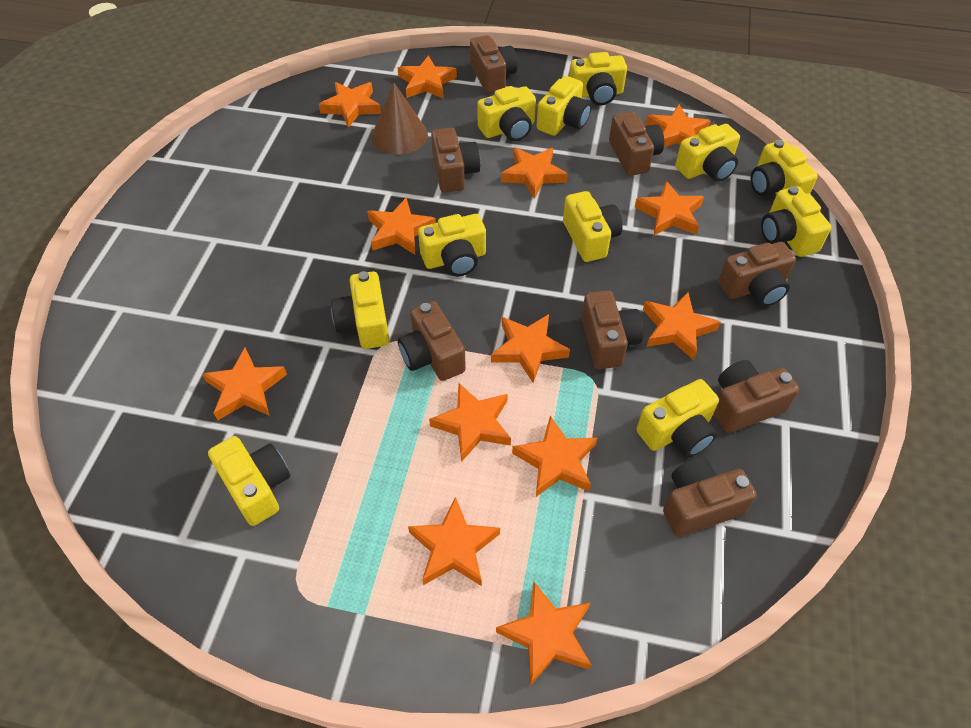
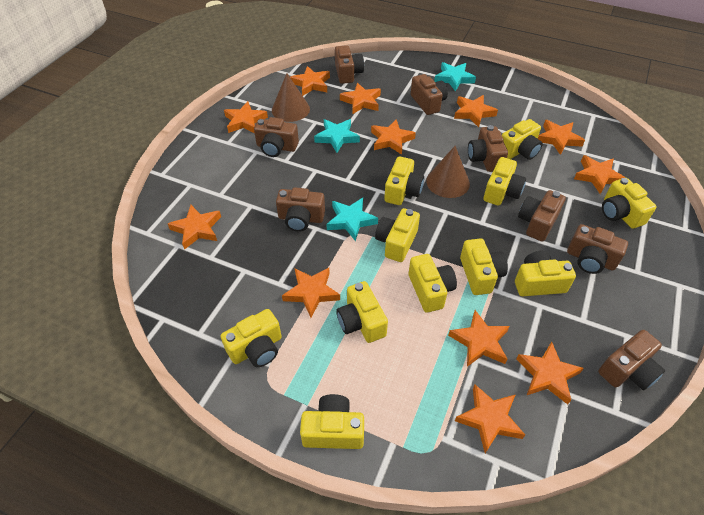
brown cone: 1 -> 2
orange star: 13 -> 12
turquoise star: 0 -> 3

